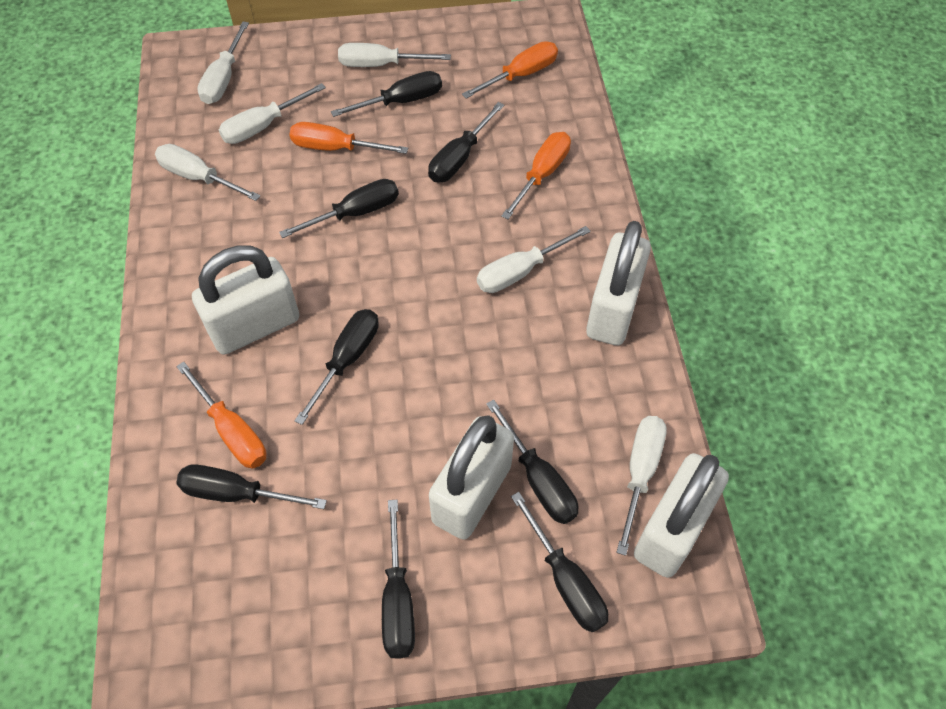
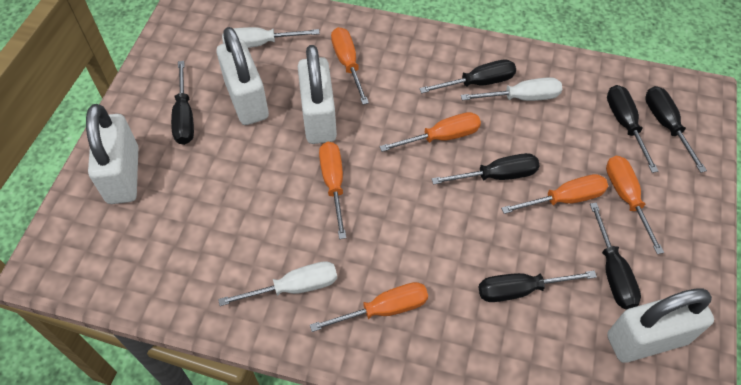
black screwdriver: 8 -> 7
orange screwdriver: 4 -> 6
white screwdriver: 6 -> 3

